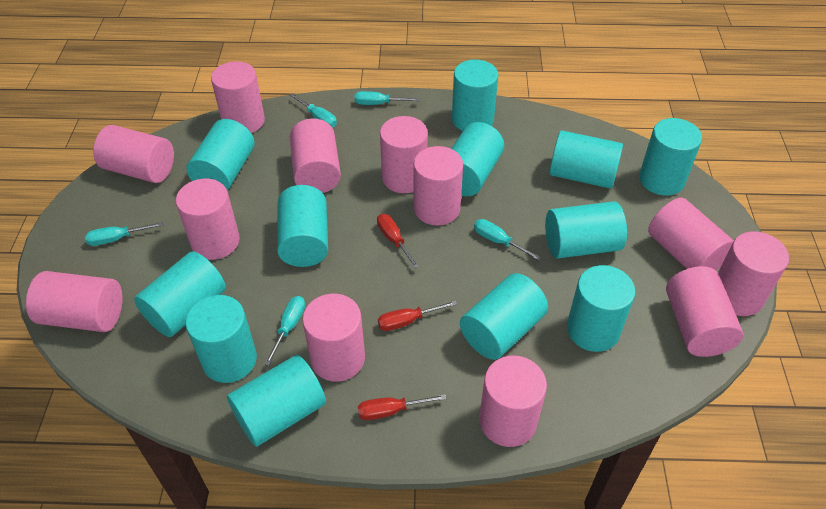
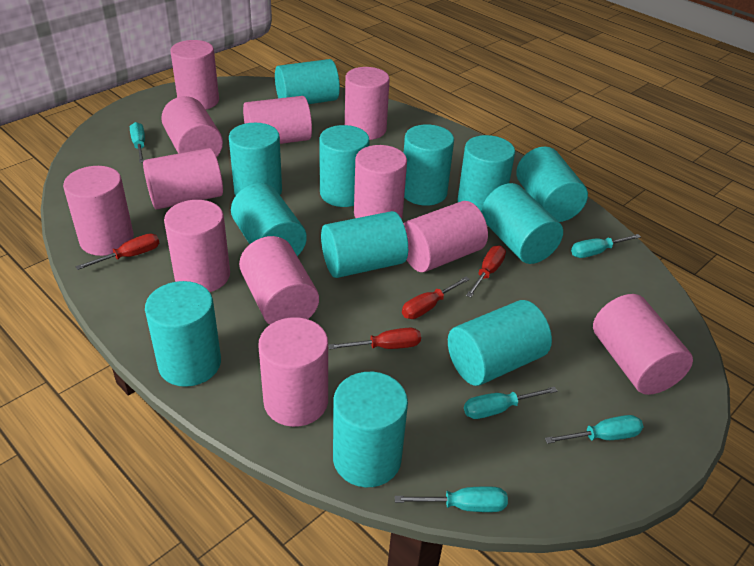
red screwdriver: 3 -> 4

